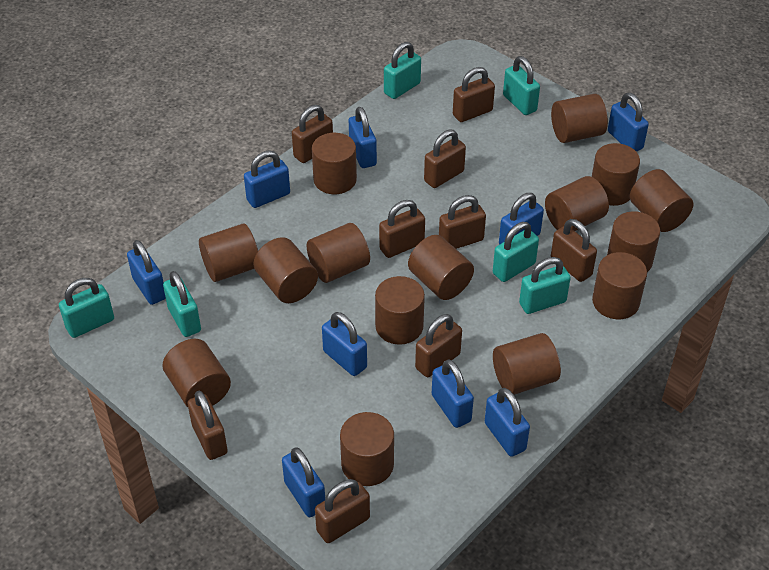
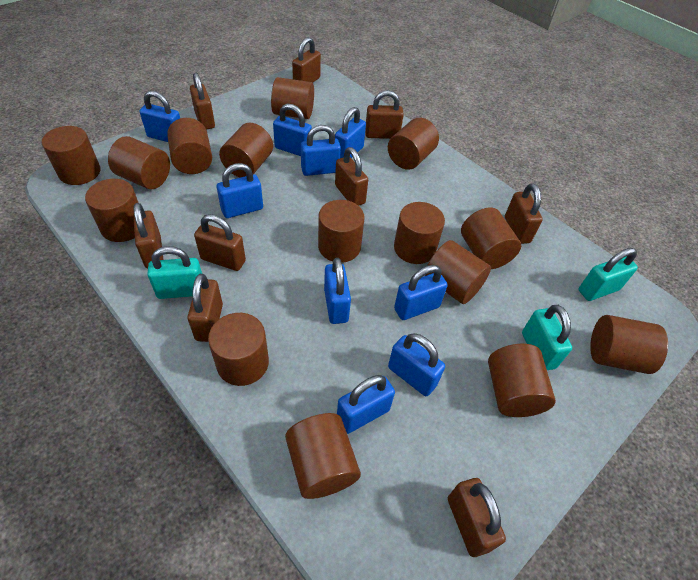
turquoise padlock: 6 -> 3

